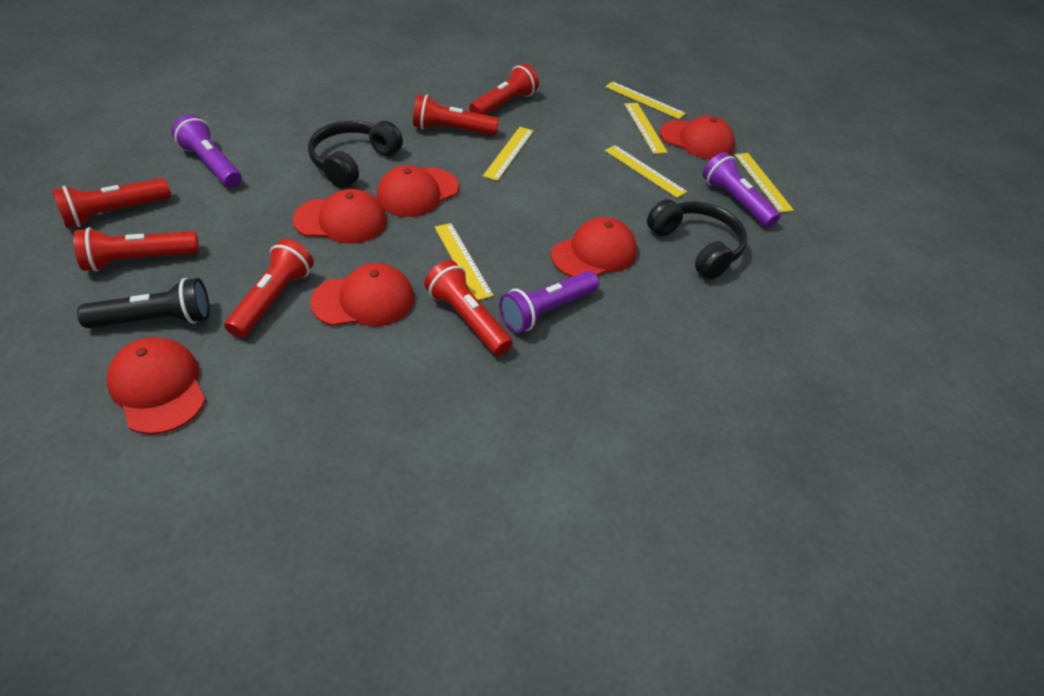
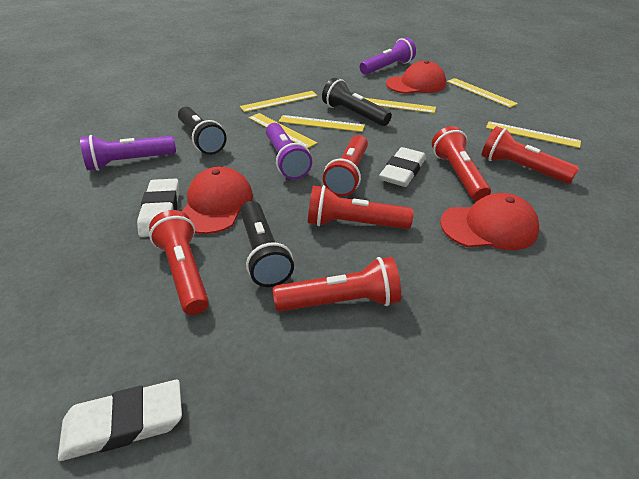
black flashlight: 1 -> 3
black headphones: 2 -> 0
red cap: 6 -> 3
white eraser: 0 -> 3

